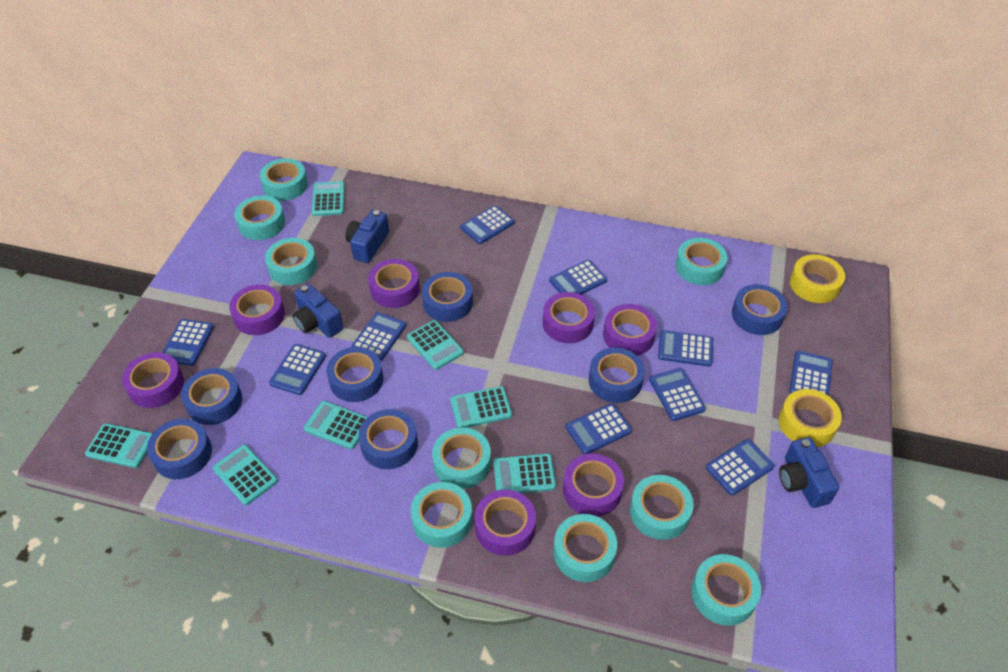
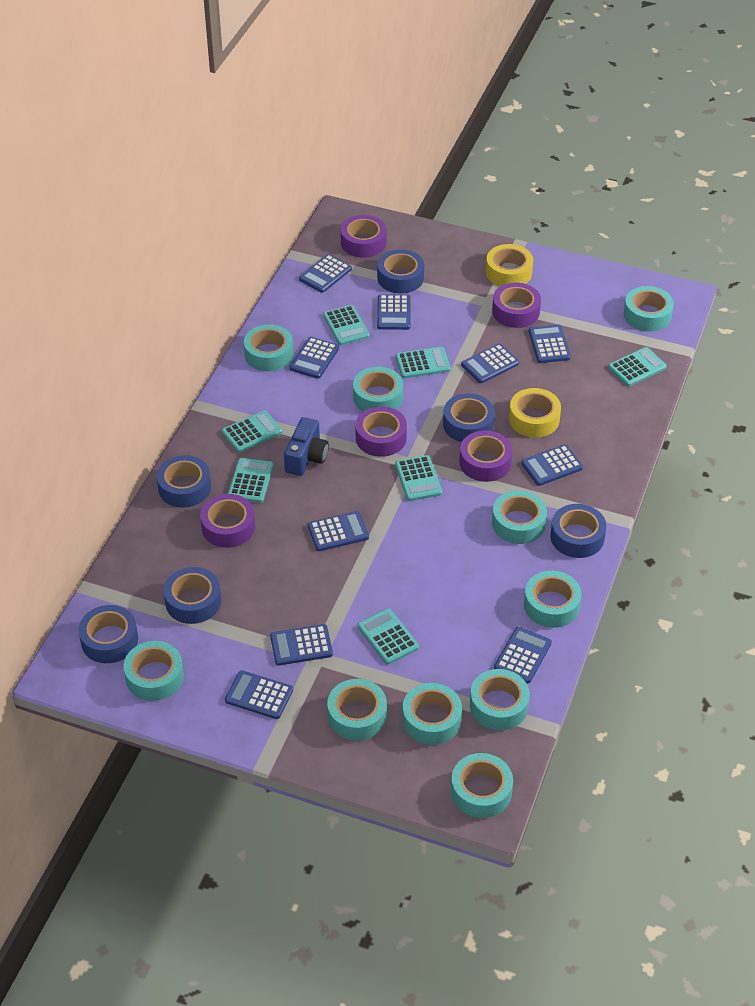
blue camera: 3 -> 1
blue tape: 7 -> 6
purple tape: 7 -> 5
turquoise tape: 9 -> 10

